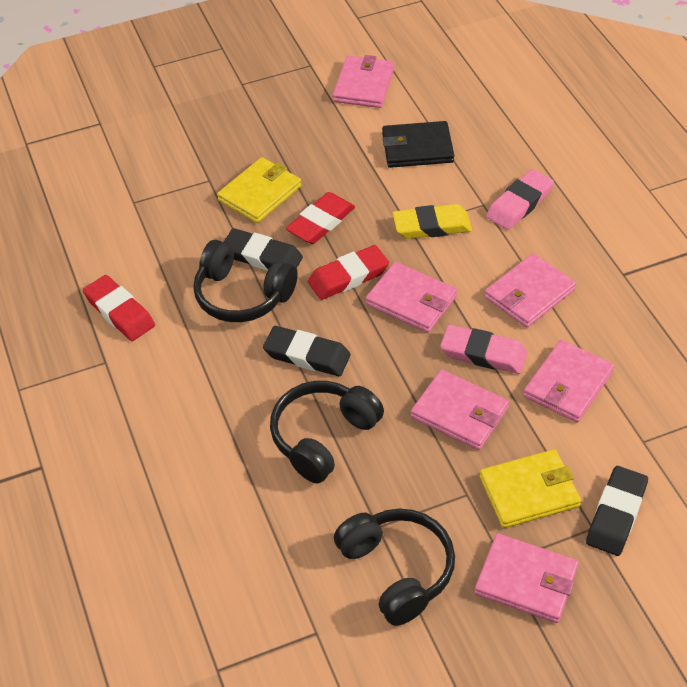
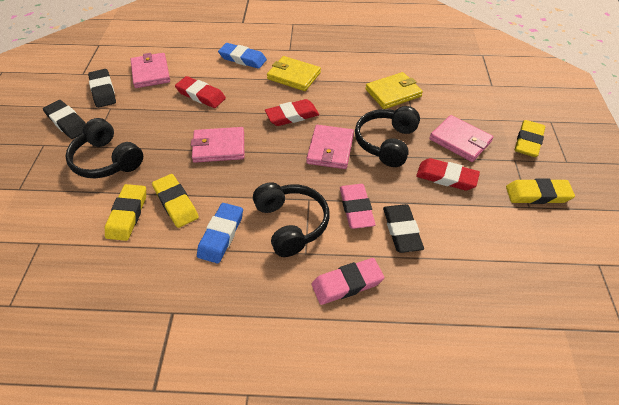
black wallet: 1 -> 0
blue eraser: 0 -> 2
pink wallet: 6 -> 4
yellow eraser: 1 -> 4

